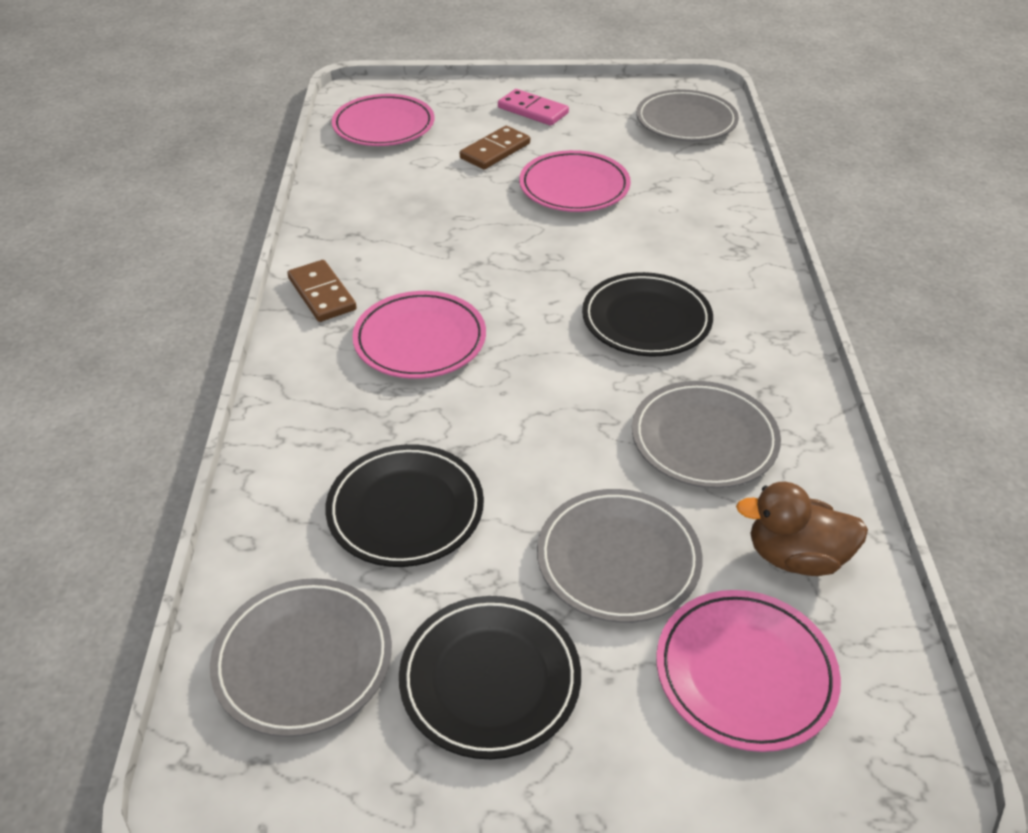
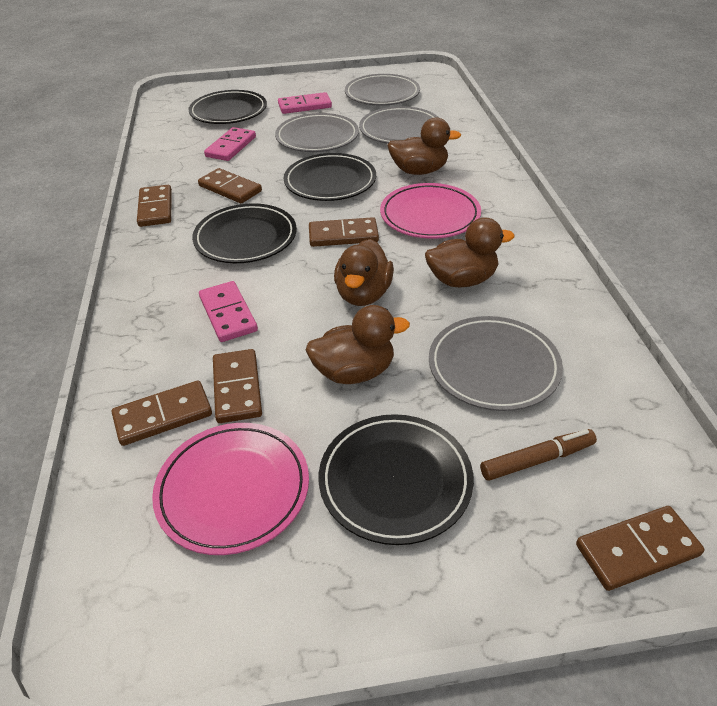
black plate: 3 -> 4
brown domino: 2 -> 6
brown duck: 1 -> 4
brown marker: 0 -> 1
pink domino: 1 -> 3
pink plate: 4 -> 2

